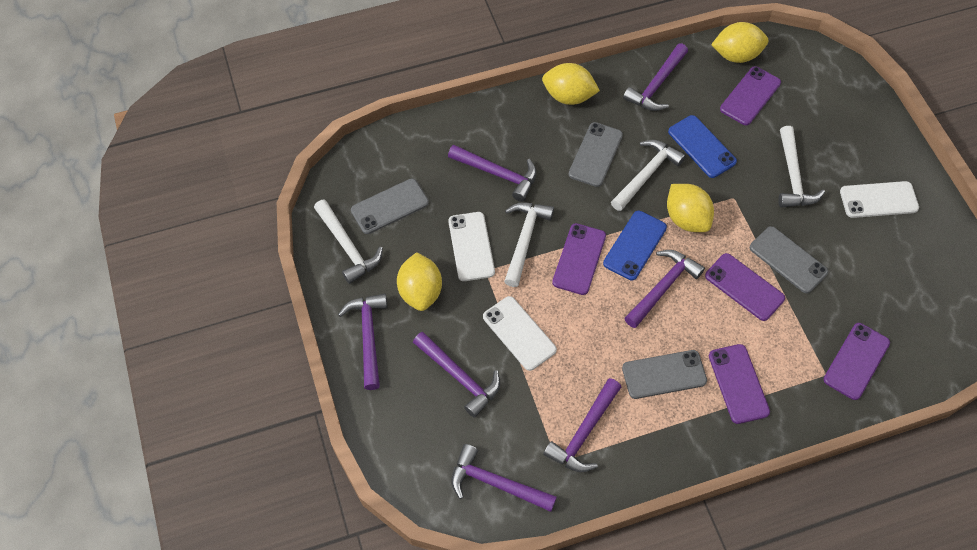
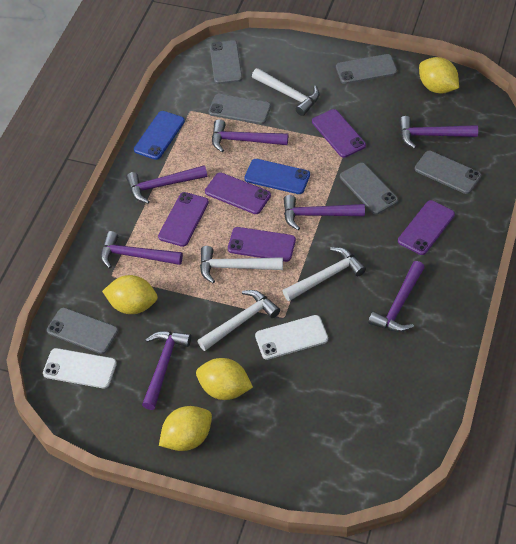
grey phone: 4 -> 6
white phone: 3 -> 2

